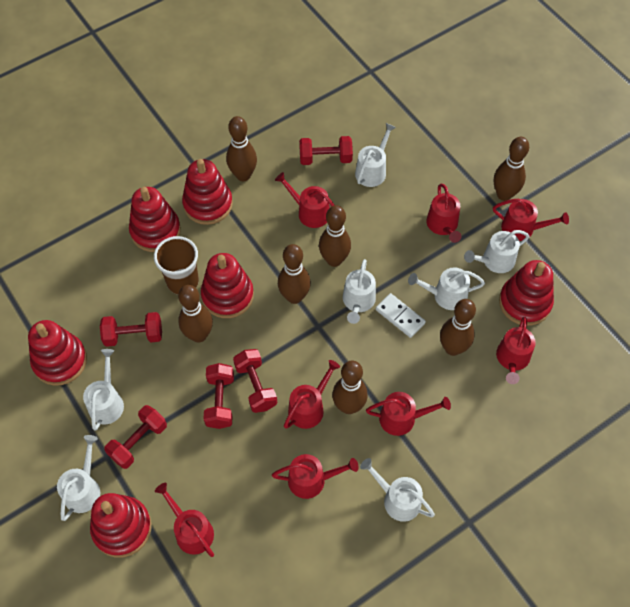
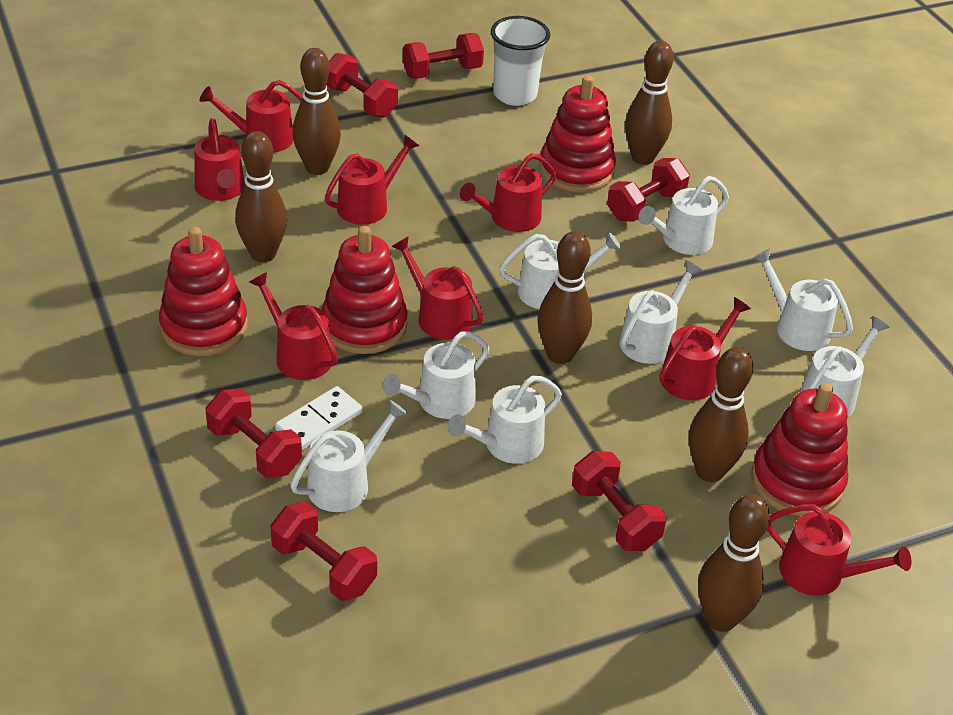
brown bowling pin: 7 -> 6
brown cup: 1 -> 0
red dumbbell: 5 -> 6
red stacking toy: 6 -> 4
white cup: 0 -> 1
white watering can: 7 -> 8

